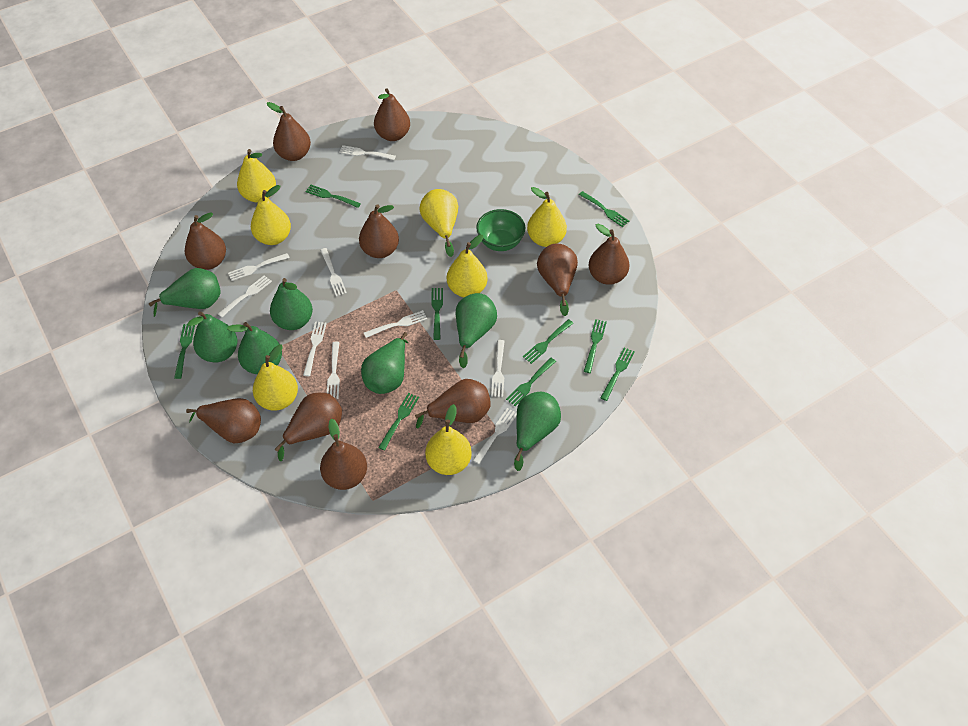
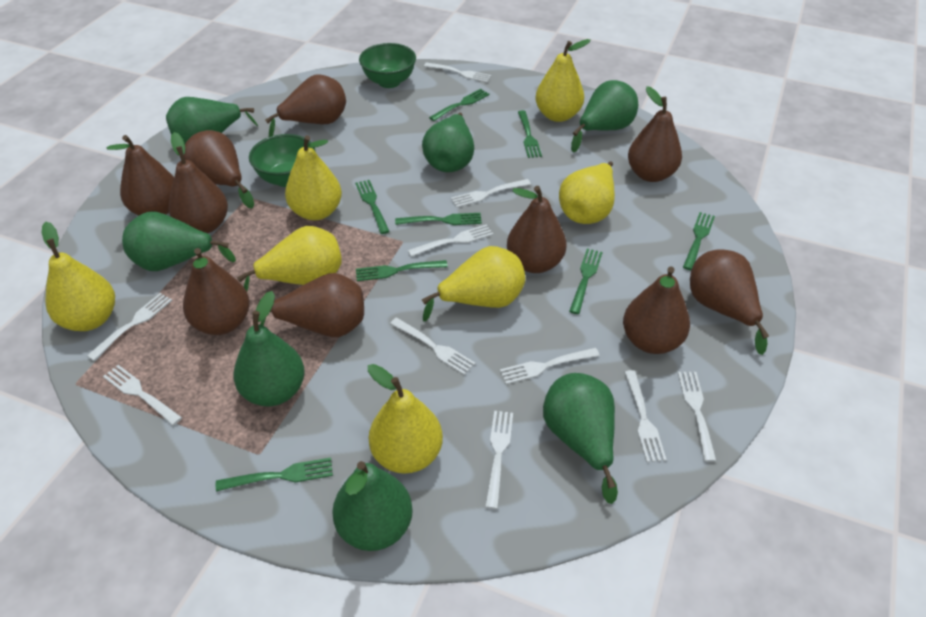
green bowl: 1 -> 2
green fork: 9 -> 8
white fork: 9 -> 10

